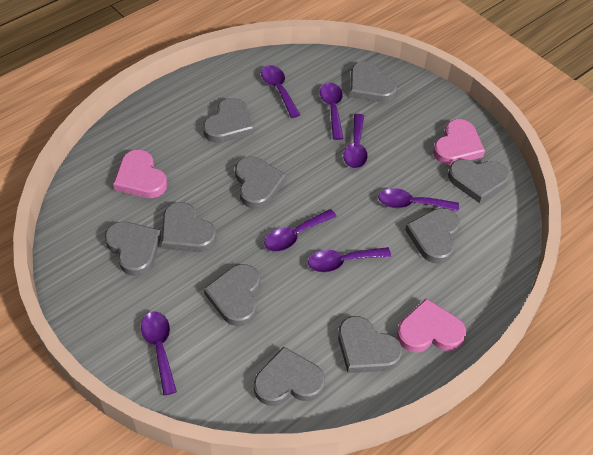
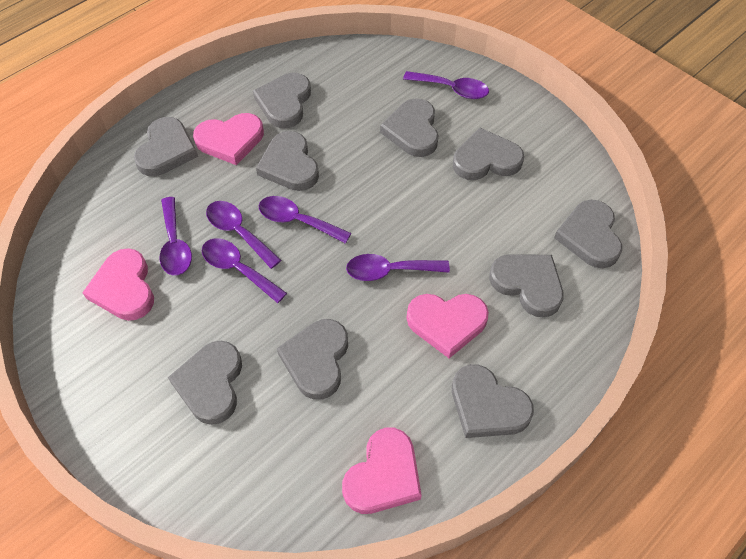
pink heart: 3 -> 4
purple spoon: 7 -> 6

